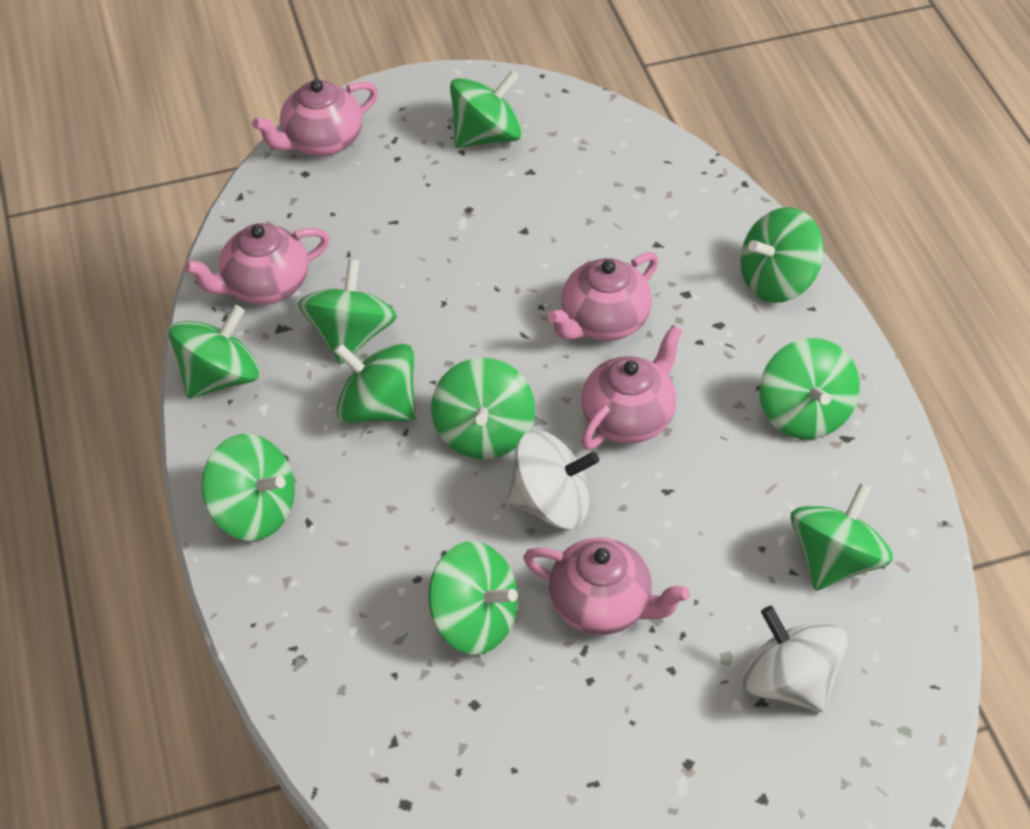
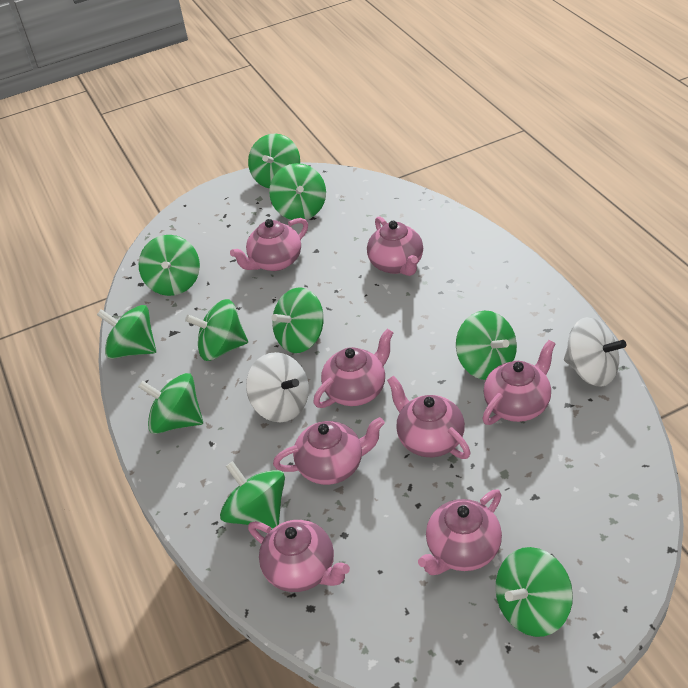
pink teapot: 5 -> 8

